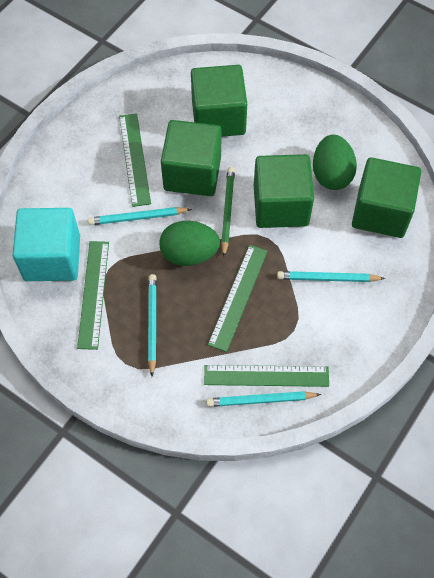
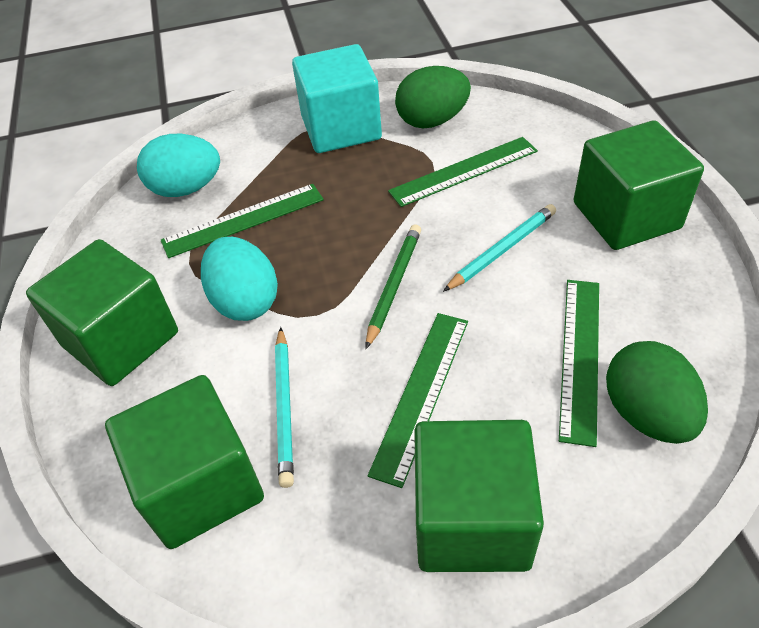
turquoise egg: 0 -> 2
turquoise pencil: 4 -> 2

